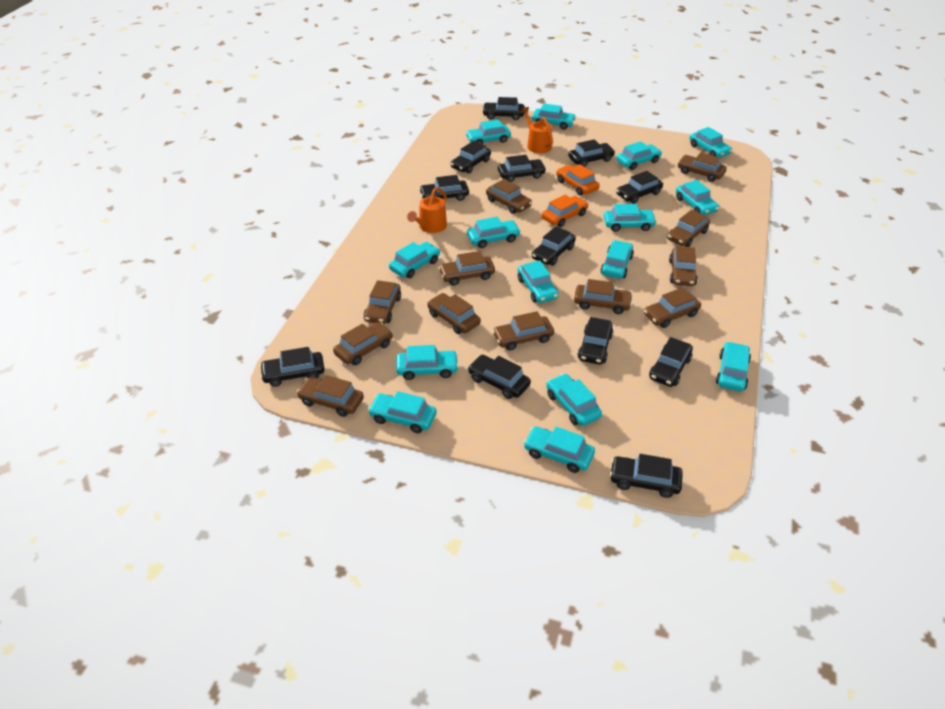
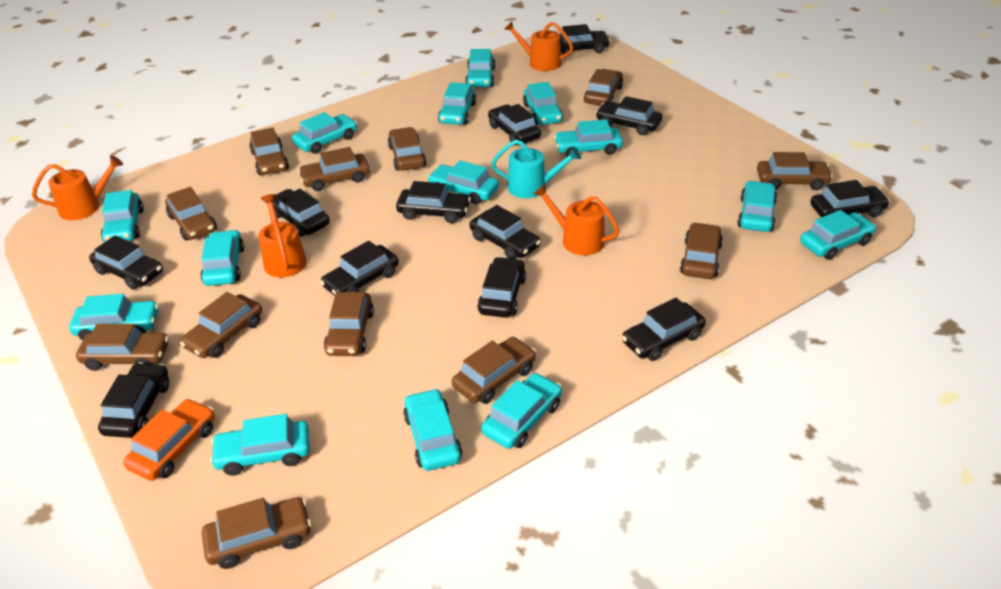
orange car: 2 -> 1
orange watering can: 2 -> 4
turquoise car: 15 -> 14
turquoise watering can: 0 -> 1

